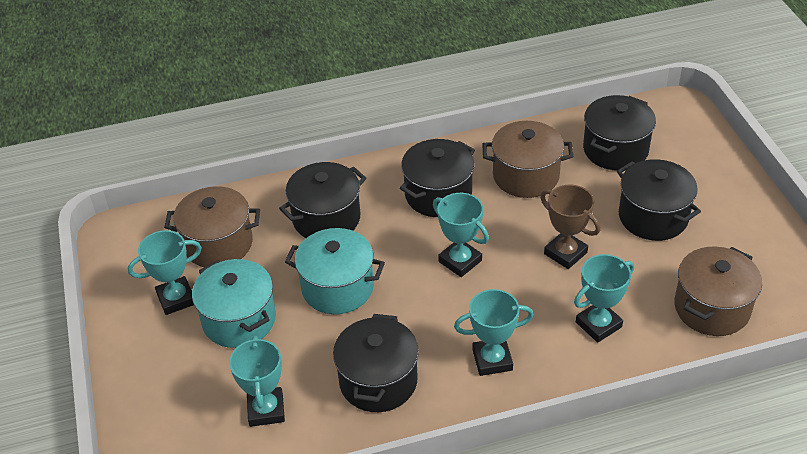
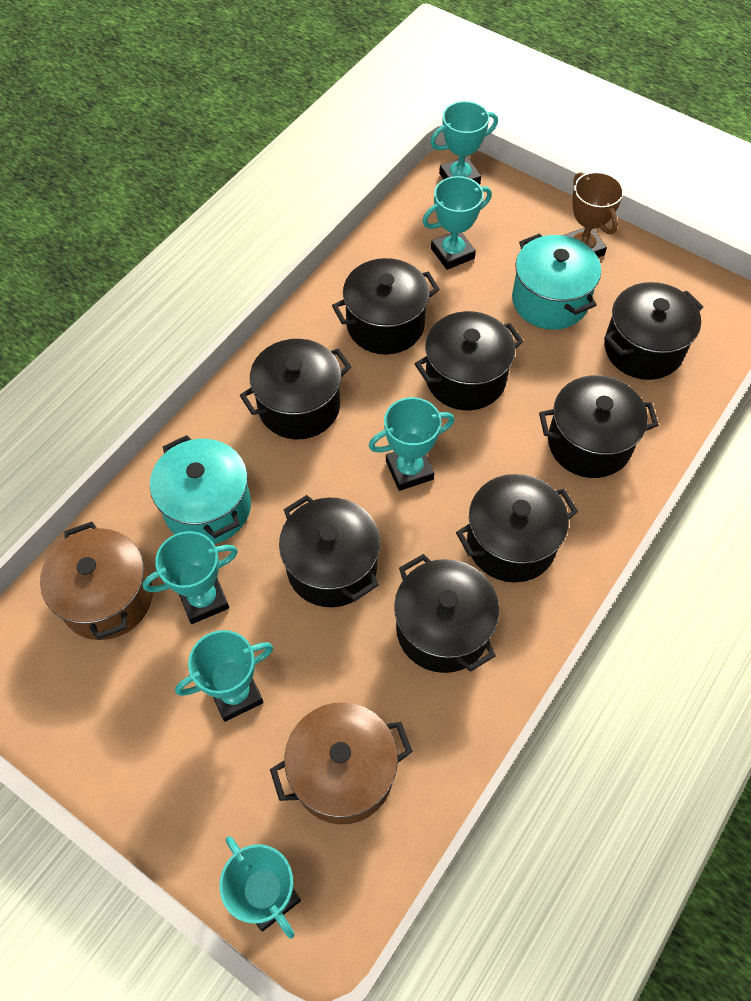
black pot: 5 -> 8
brown pot: 3 -> 2
turquoise trophy: 5 -> 6

